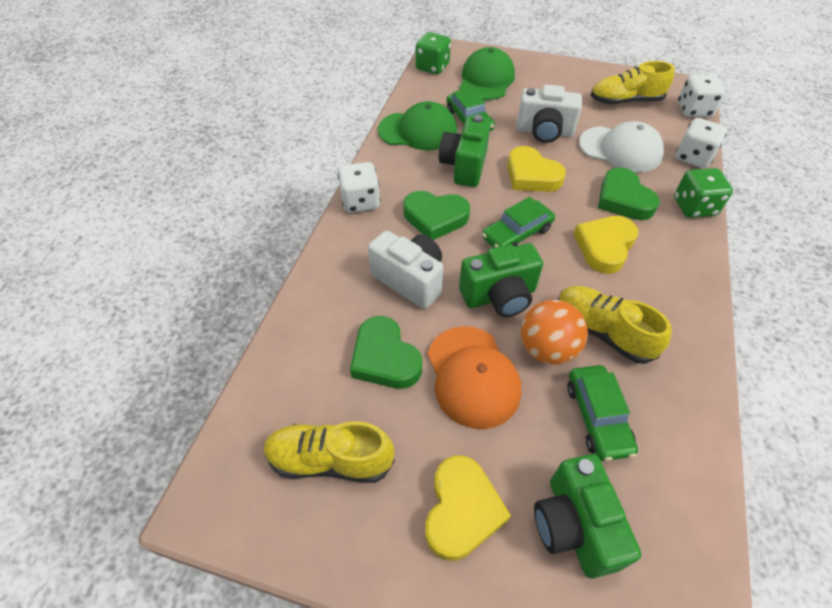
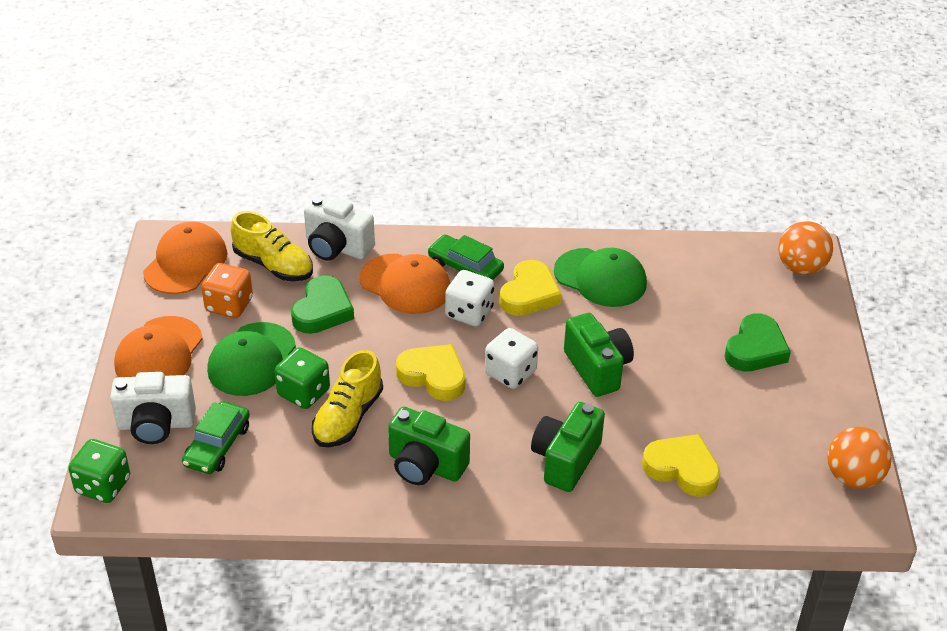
green car: 3 -> 2
green heart: 3 -> 2
orange ball: 1 -> 2
orange cap: 1 -> 3
orange dice: 0 -> 1
white cap: 1 -> 0
white dice: 3 -> 2
yellow shoe: 3 -> 2

